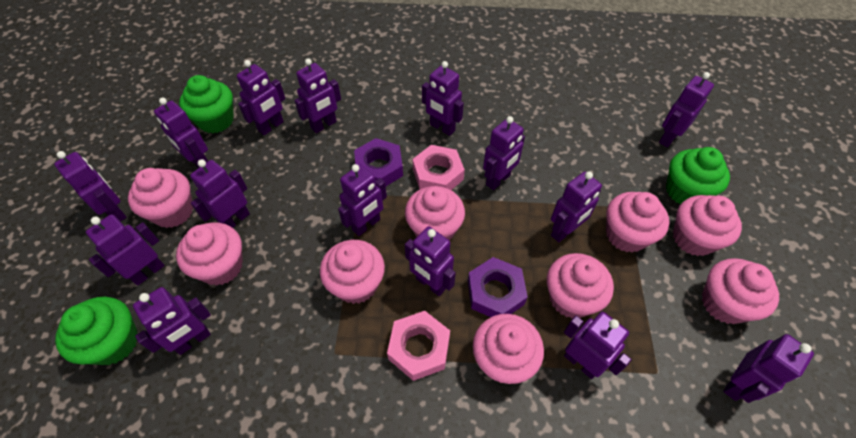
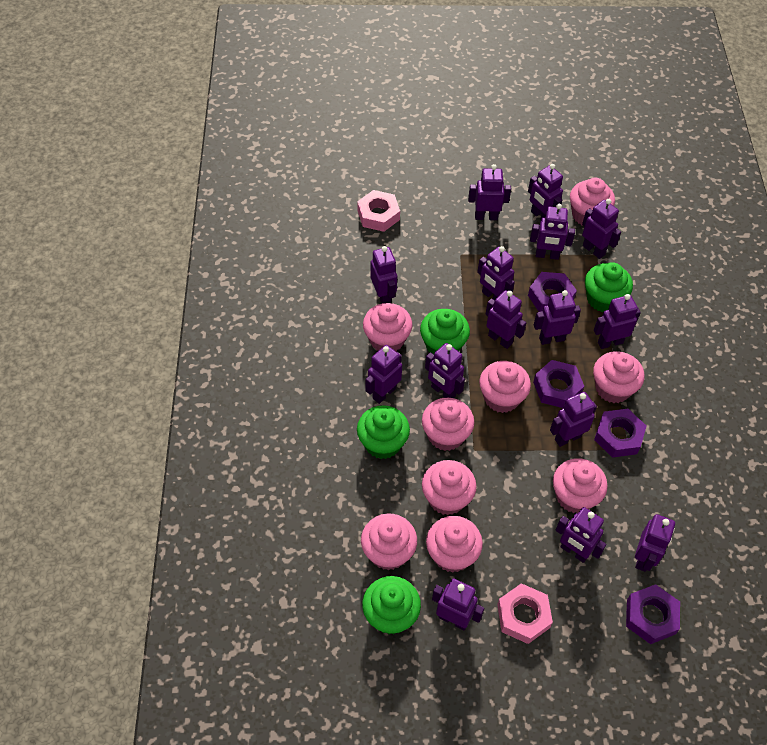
green cupcake: 3 -> 4
purple nut: 2 -> 4

